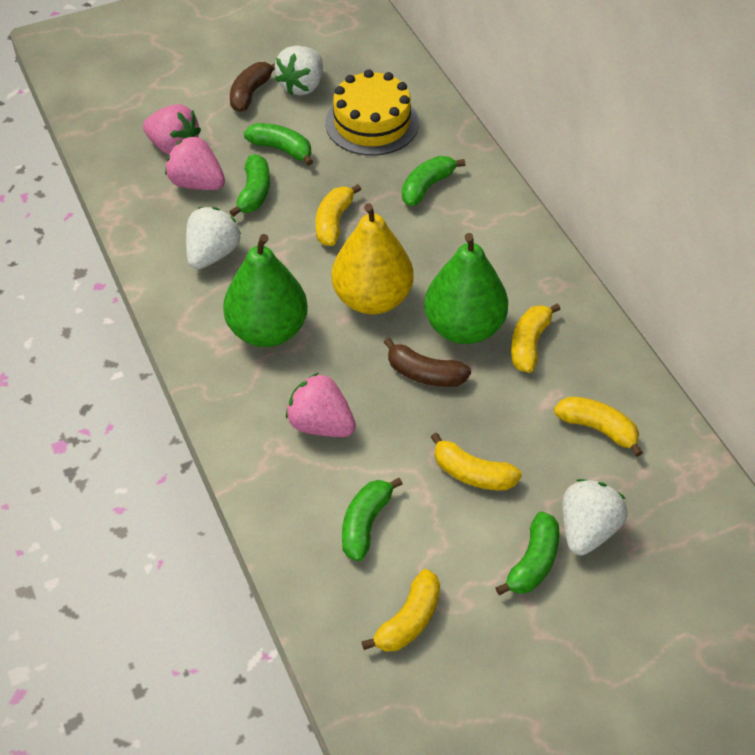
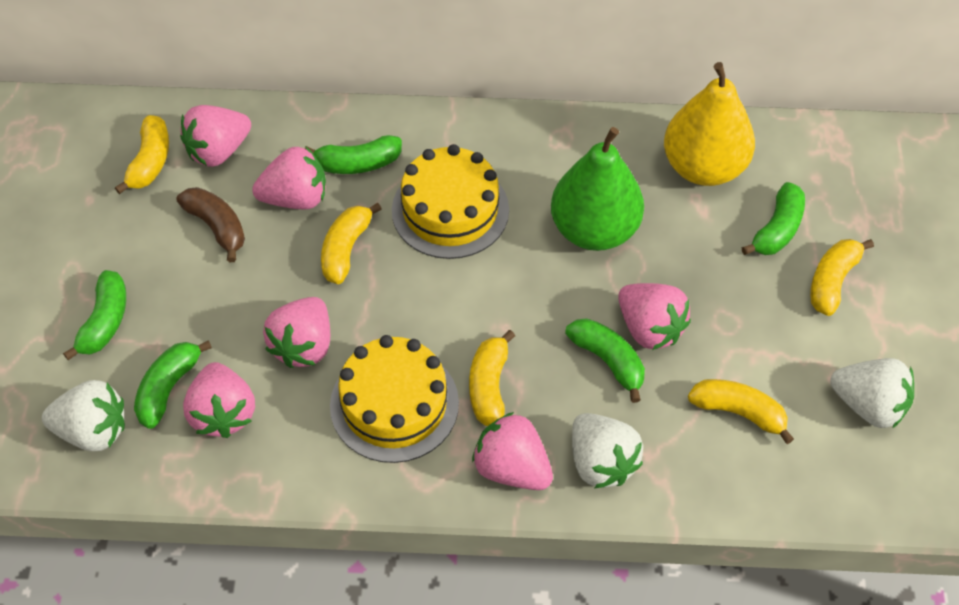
brown banana: 2 -> 1
green pear: 2 -> 1
pink strawberry: 3 -> 6
yellow cake: 1 -> 2

